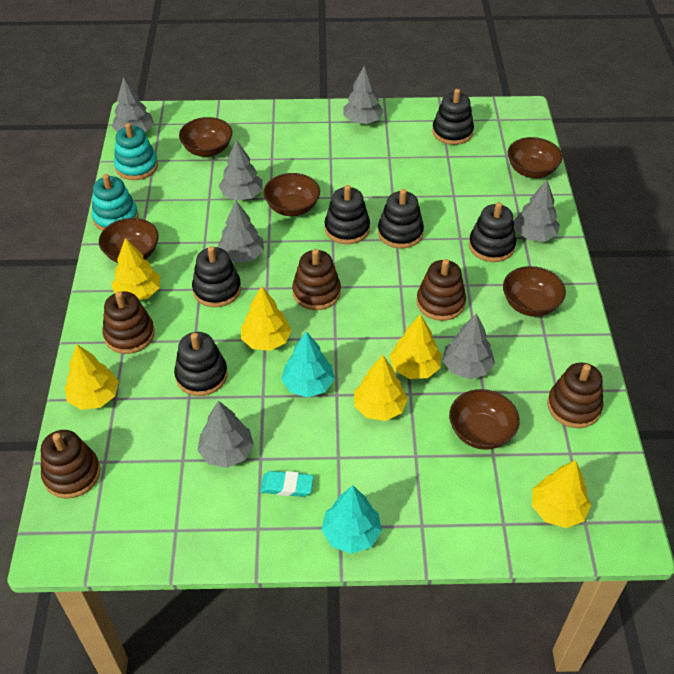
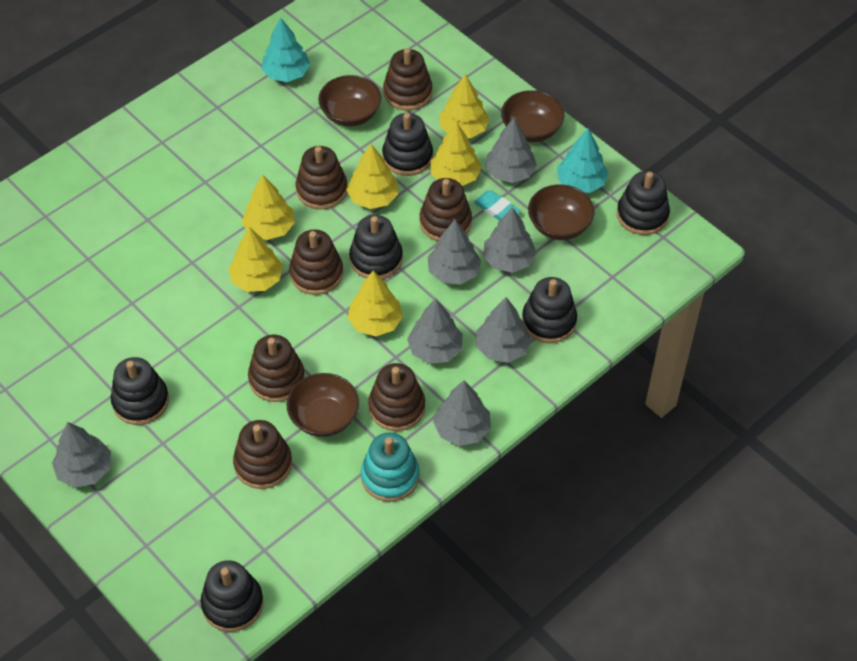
brown bowl: 6 -> 4
brown stacking toy: 5 -> 7
turquoise stacking toy: 2 -> 1

